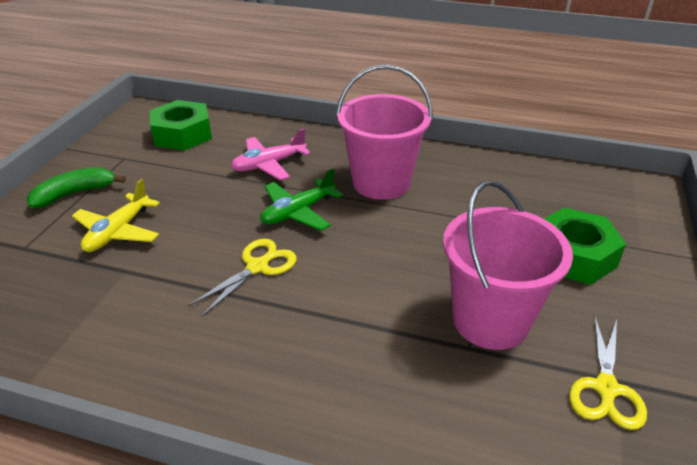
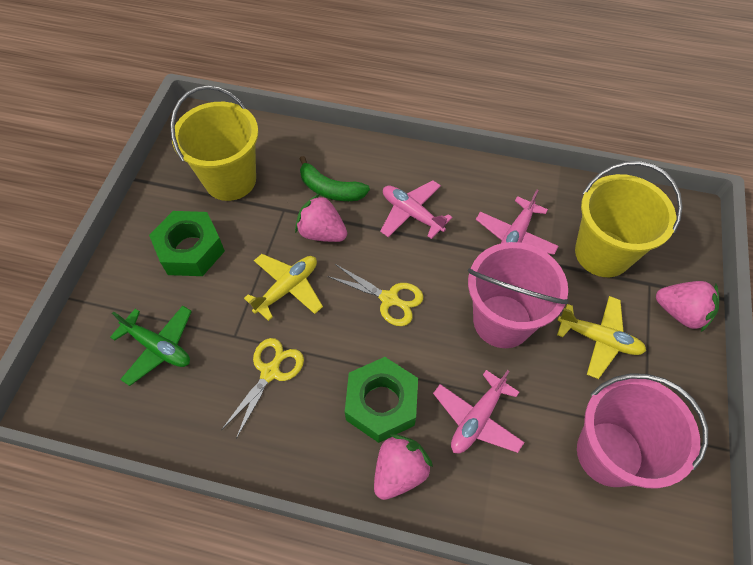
pink plane: 1 -> 3
pink strawberry: 0 -> 3
yellow bucket: 0 -> 2
yellow plane: 1 -> 2

